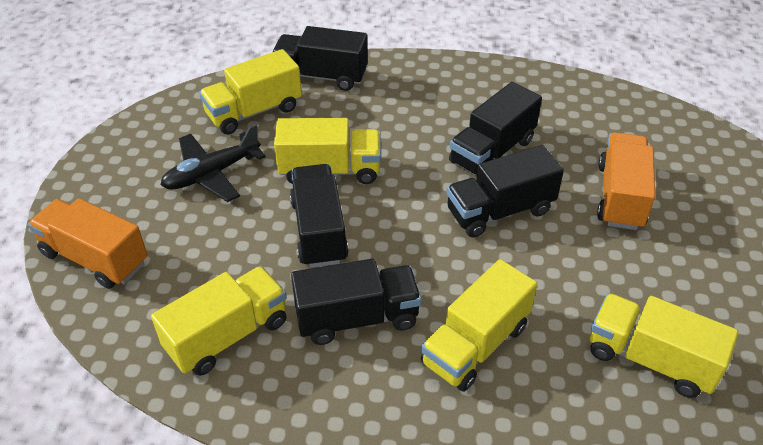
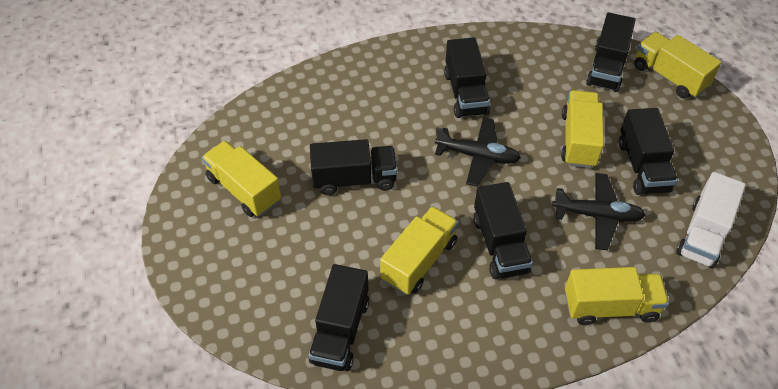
black plane: 1 -> 2
black truck: 5 -> 6
orange truck: 2 -> 0
white truck: 0 -> 1

